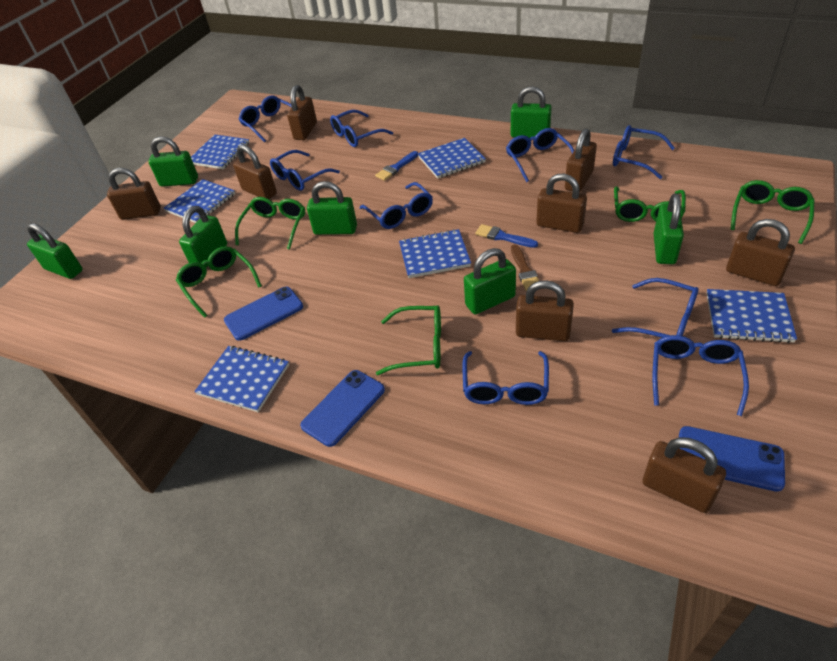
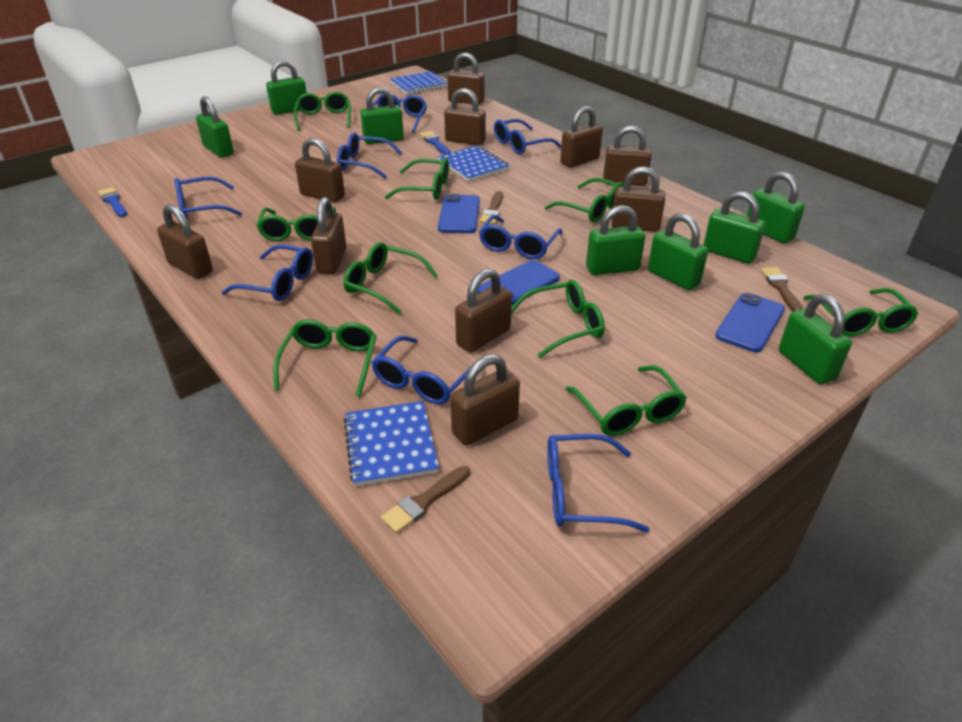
blue glasses: 9 -> 8
blue notebook: 6 -> 3
brown brush: 1 -> 3
brown padlock: 8 -> 10
green glasses: 5 -> 9
green padlock: 7 -> 8

